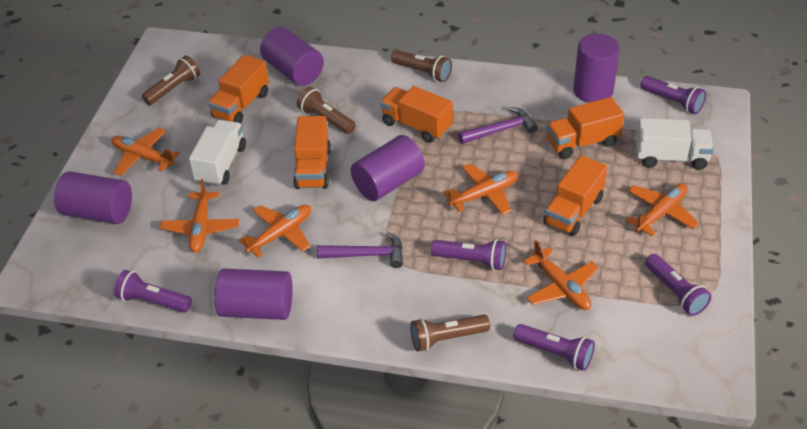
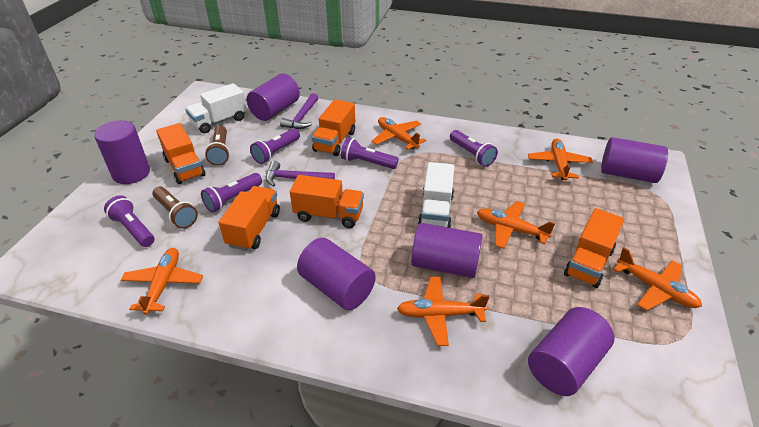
brown flashlight: 4 -> 2
purple cylinder: 5 -> 6

